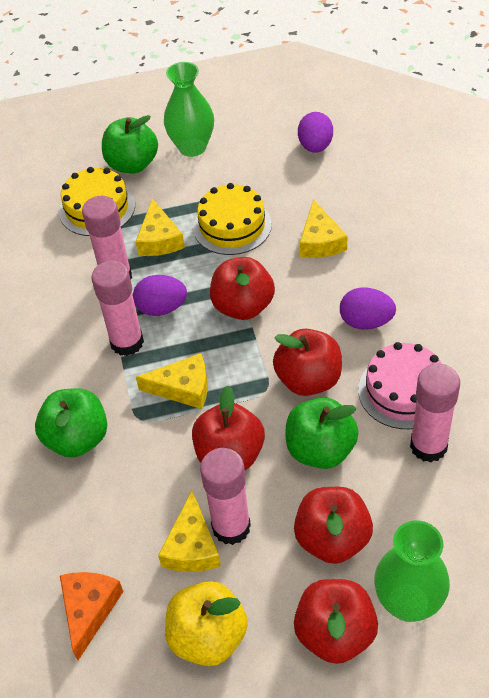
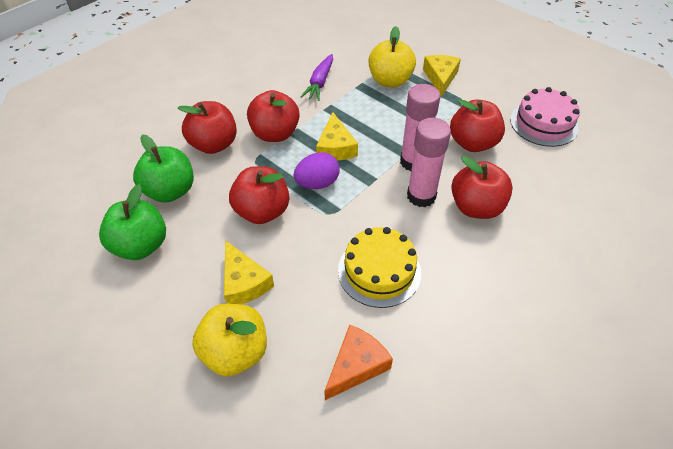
green apple: 3 -> 2
green vase: 2 -> 0
pink glue stick: 4 -> 2
purple carrot: 0 -> 1
purple egg: 3 -> 1
yellow apple: 1 -> 2
yellow cake: 2 -> 1
yellow cheese: 4 -> 3

